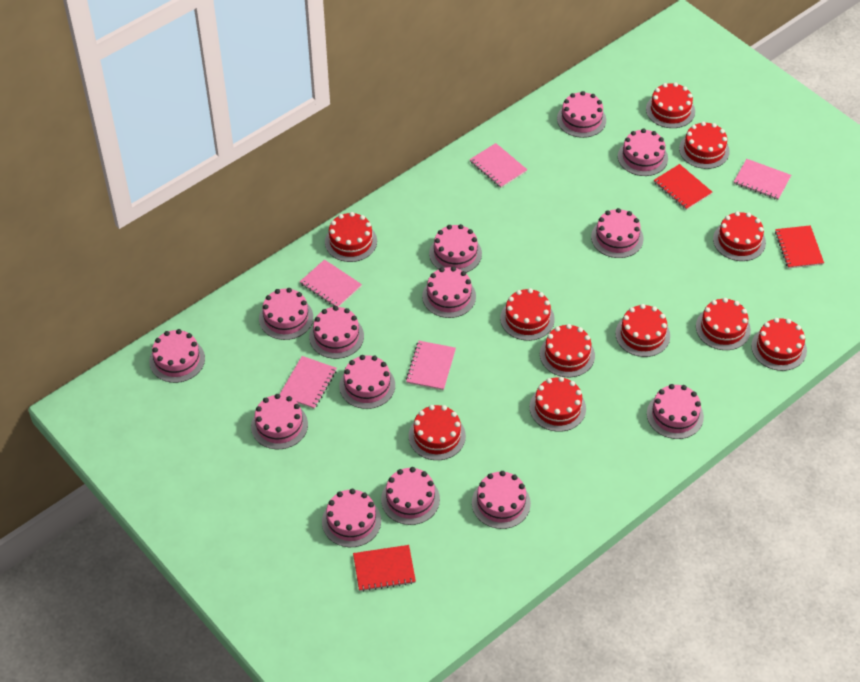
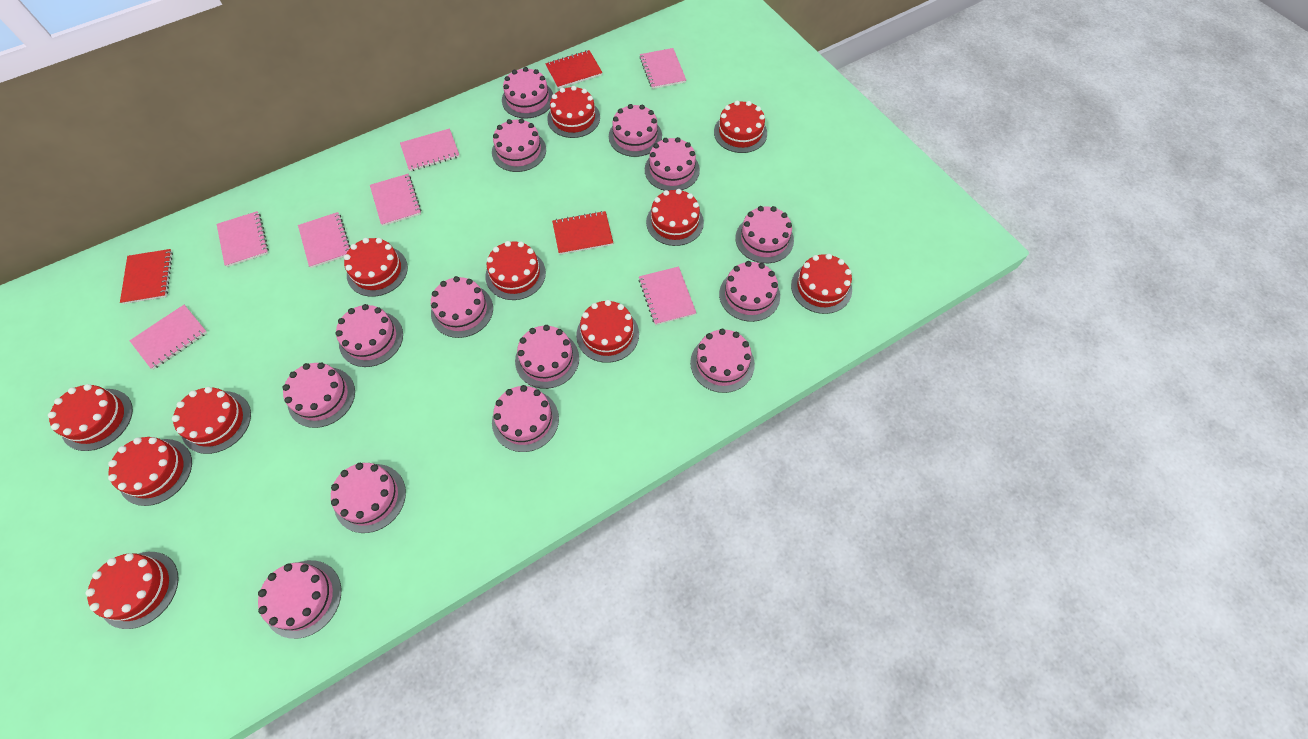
pink notebook: 5 -> 7

